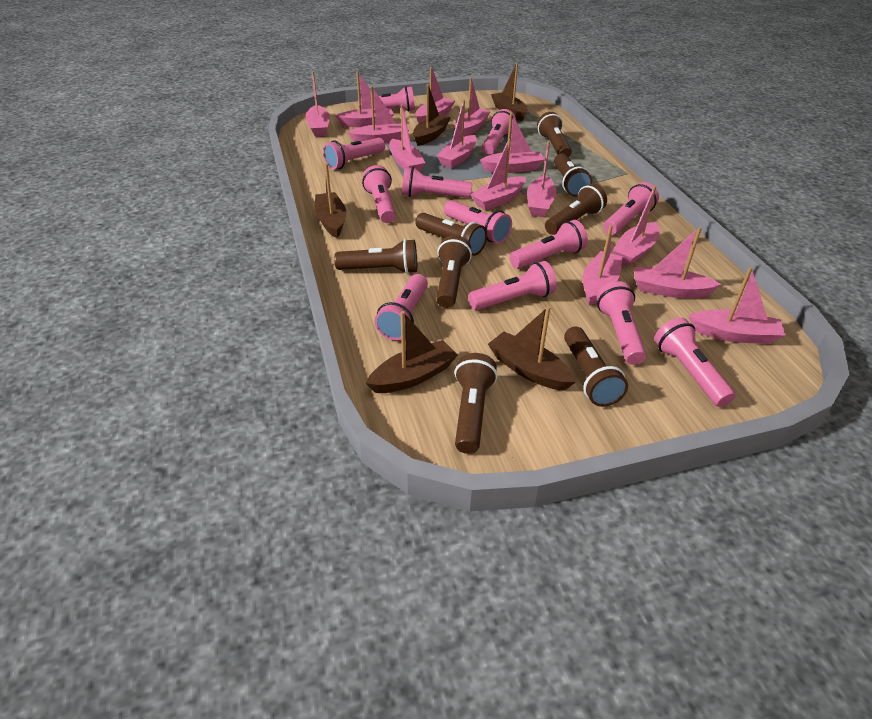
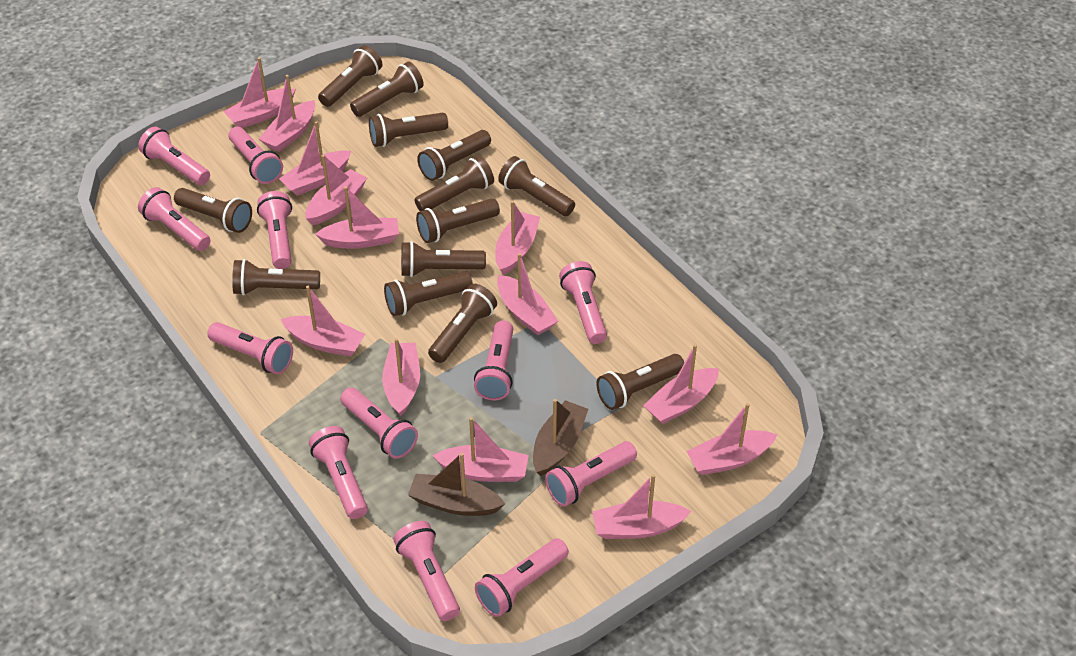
brown boat: 5 -> 2
brown flashlight: 8 -> 13
pink boat: 14 -> 13

